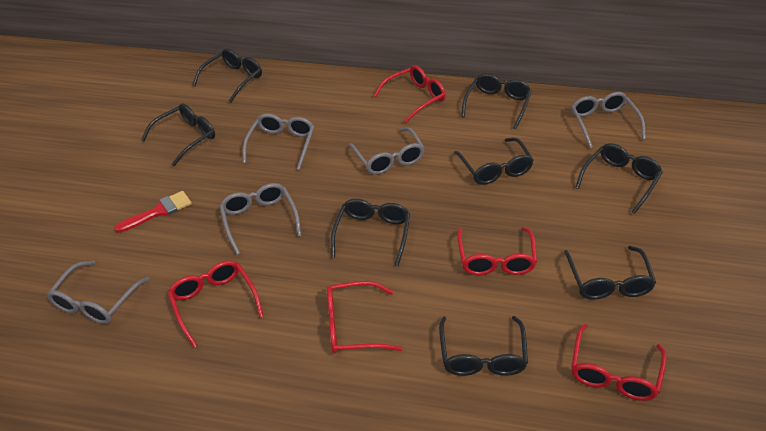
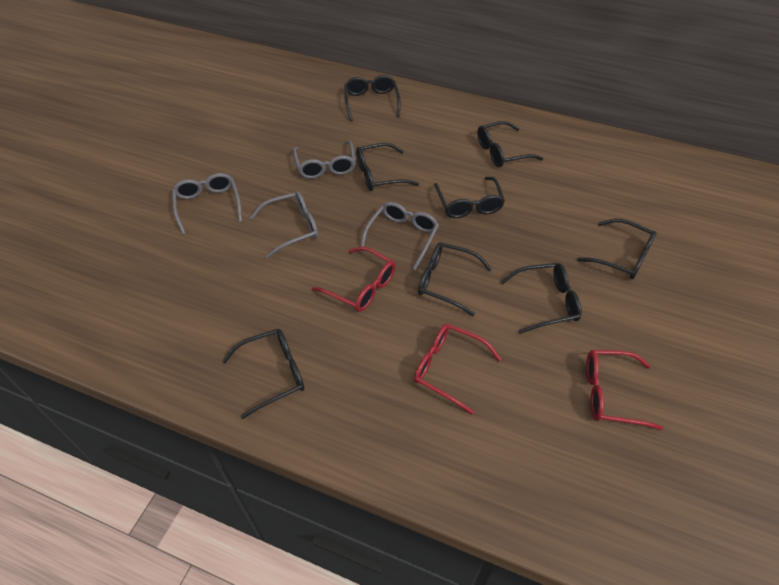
grey glasses: 5 -> 4
red brush: 1 -> 0
red glasses: 5 -> 3

